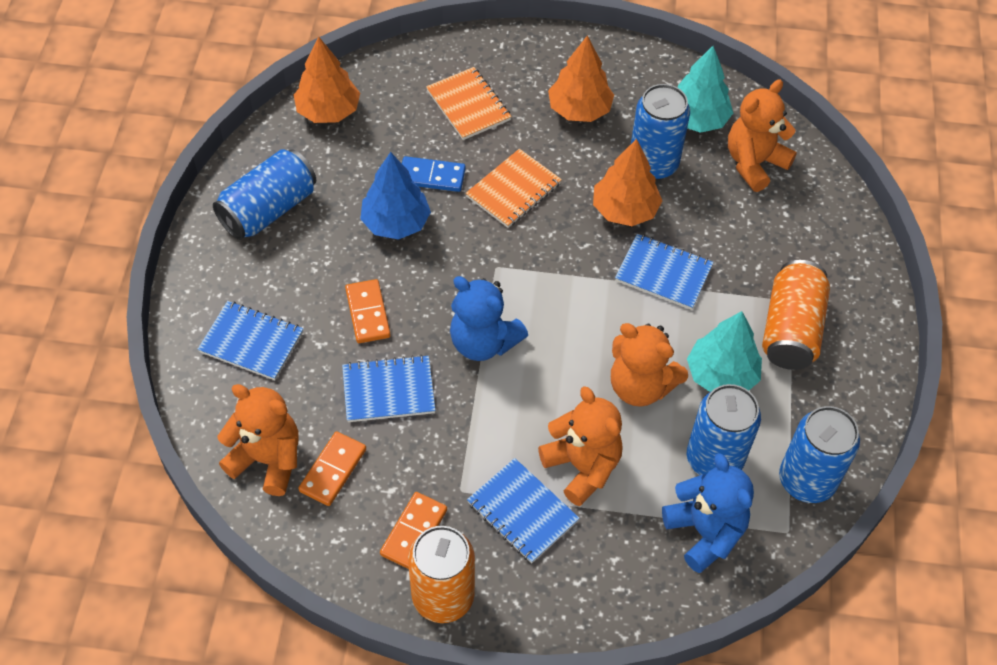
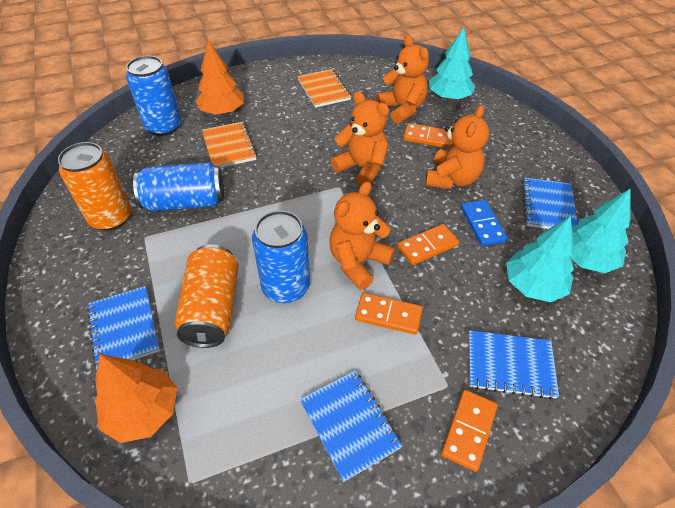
blue can: 4 -> 3
blue teddy bear: 2 -> 0
blue tree: 1 -> 0
orange domino: 3 -> 4
orange tree: 3 -> 2
turquoise tree: 2 -> 3

